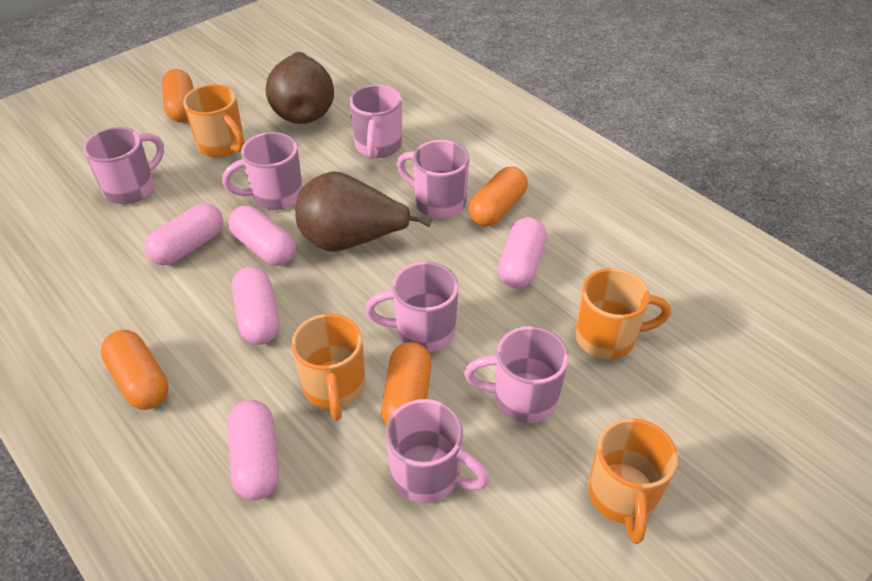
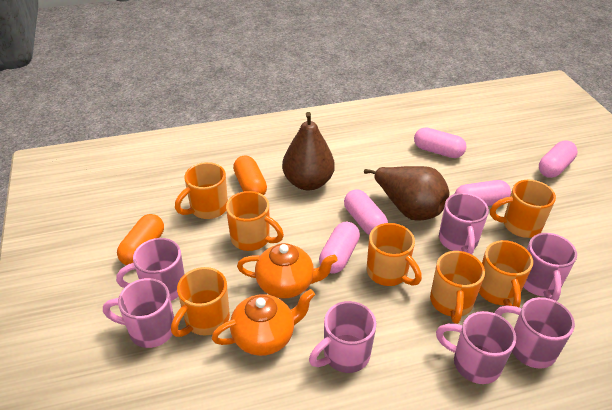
orange capsule: 4 -> 2
orange mug: 4 -> 7
orange teapot: 0 -> 2

